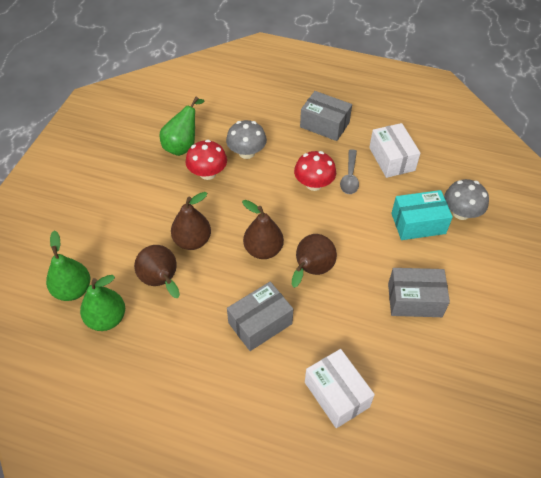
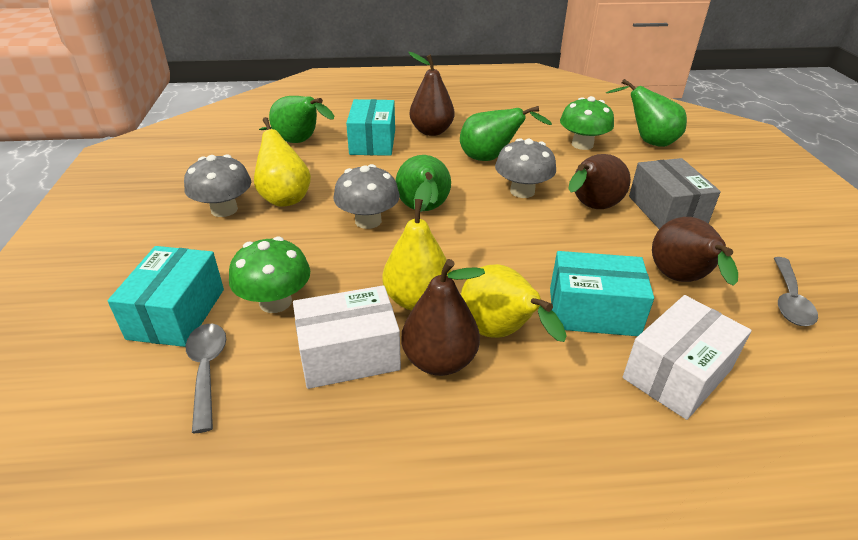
green mushroom: 0 -> 2
green pear: 3 -> 4
grey box: 3 -> 1
grey mushroom: 2 -> 3
grey spoon: 1 -> 2
red mushroom: 2 -> 0
turquoise box: 1 -> 3
yellow pear: 0 -> 3

